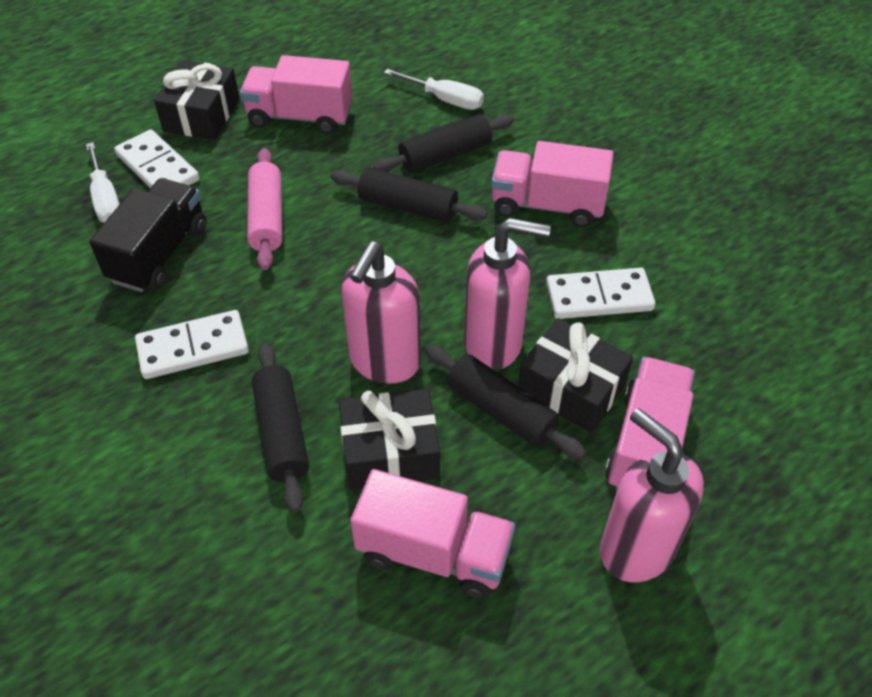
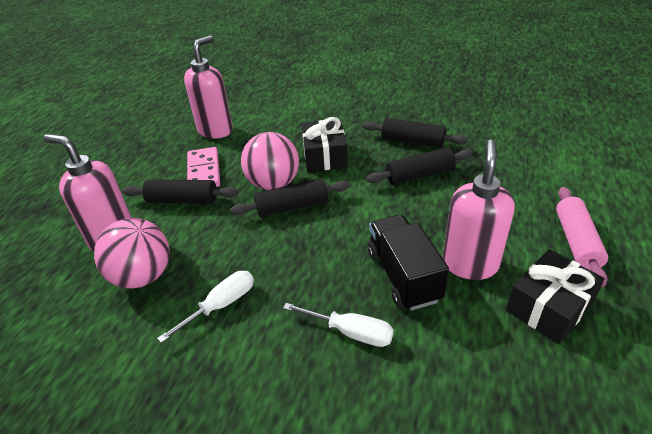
black gift: 3 -> 2
pink ball: 0 -> 2
pink domino: 0 -> 1
pink truck: 4 -> 0
white domino: 3 -> 0

